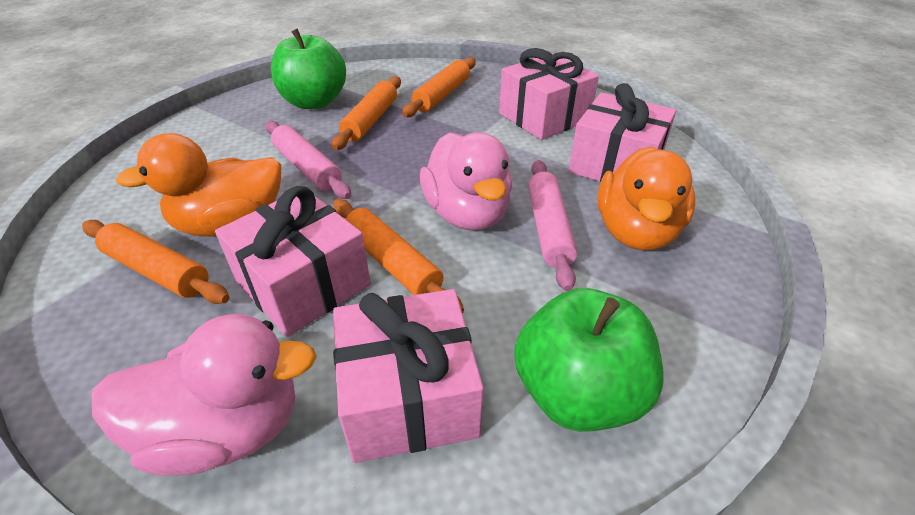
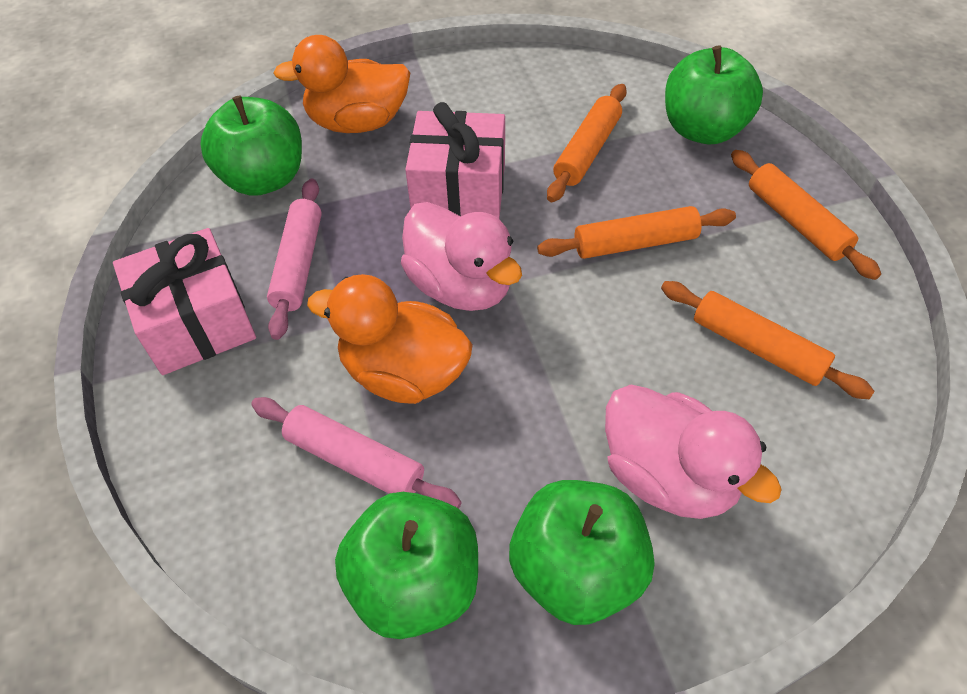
green apple: 2 -> 4
pink gift: 4 -> 2

